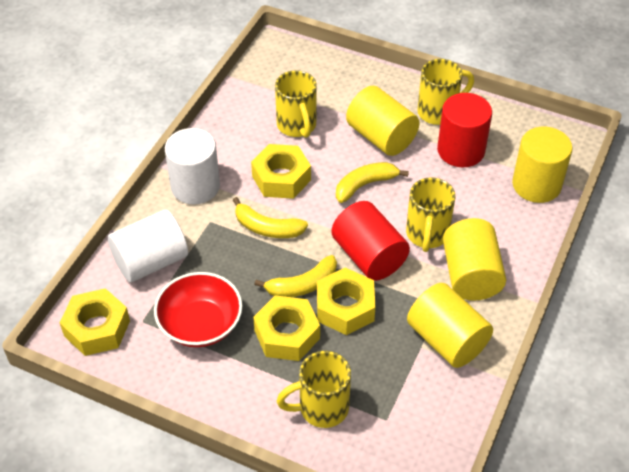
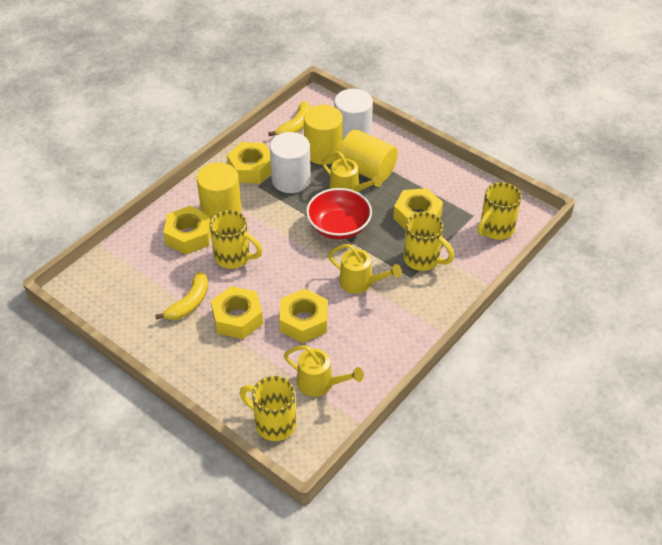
red cylinder: 2 -> 0
yellow banana: 3 -> 2
yellow cylinder: 4 -> 3
yellow nut: 4 -> 5
yellow watering can: 0 -> 3

